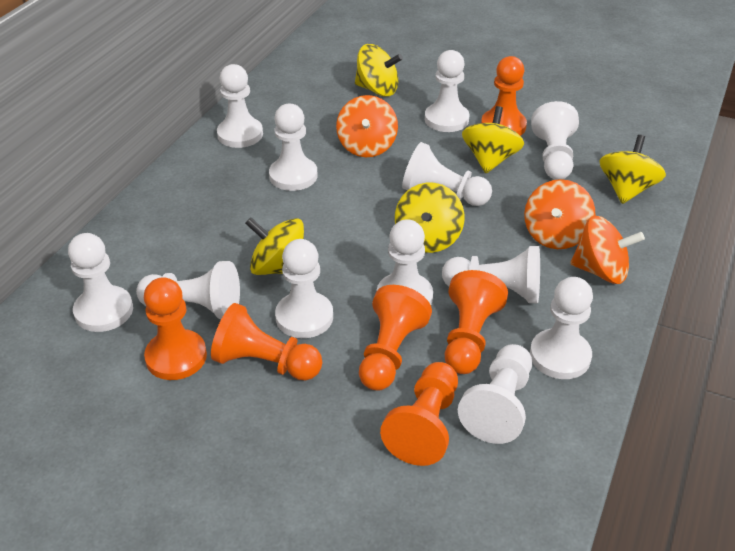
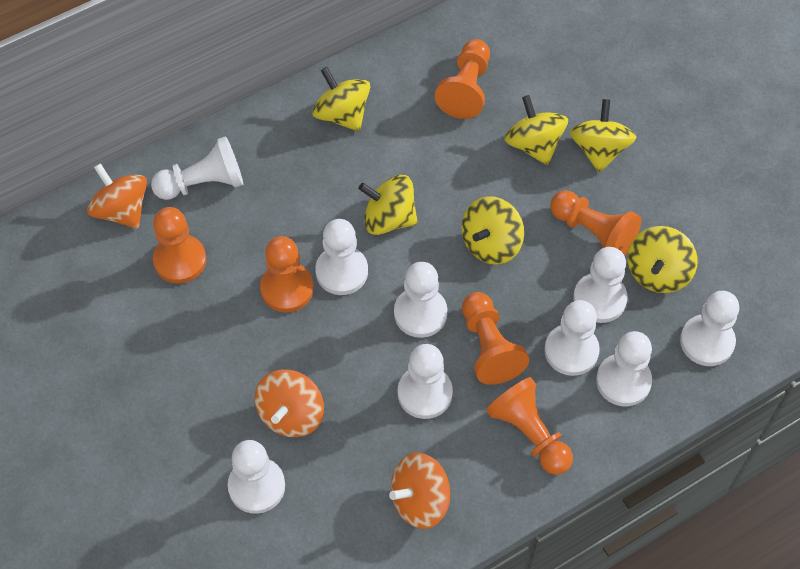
white pawn: 12 -> 9
yellow spinning top: 5 -> 6

